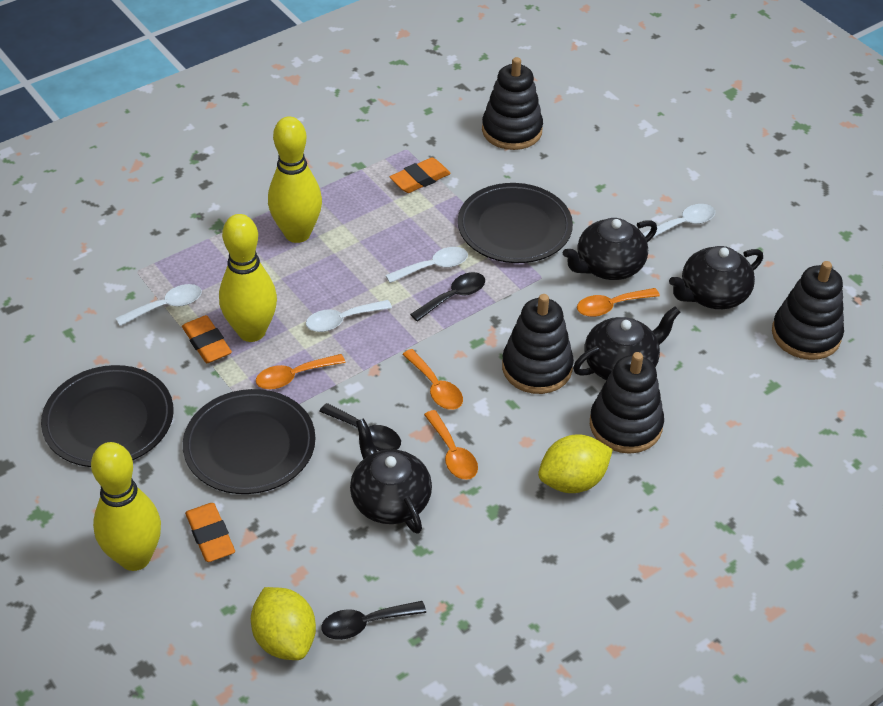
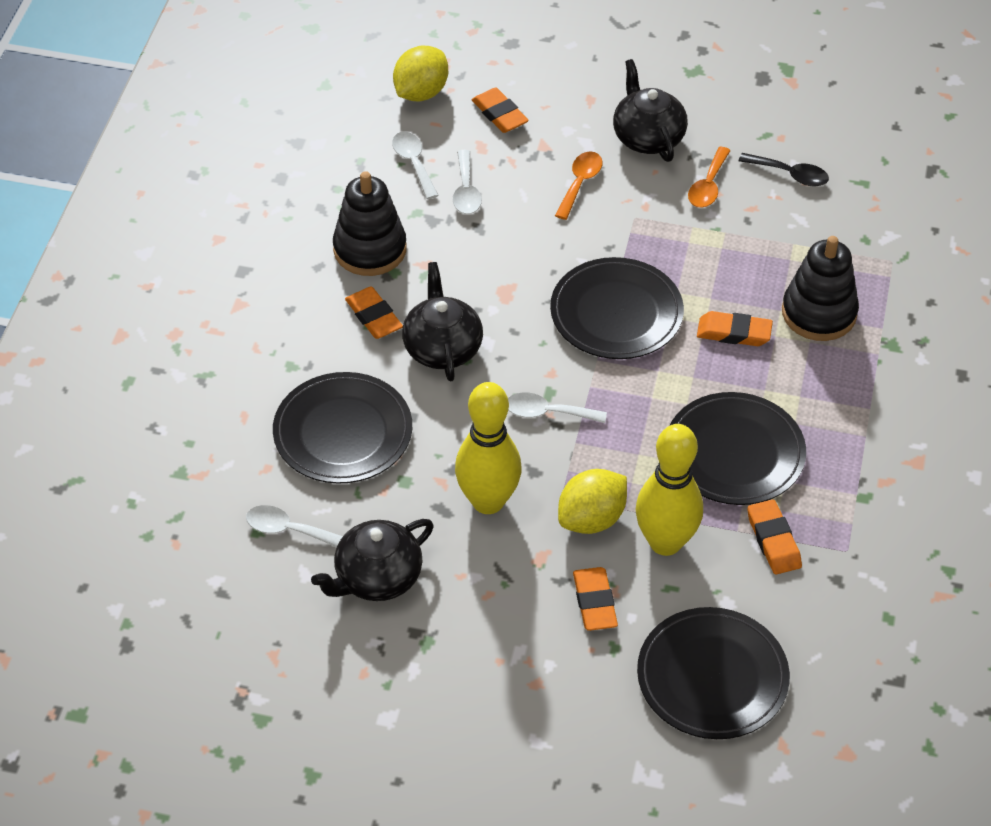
black plate: 3 -> 4
black spoon: 3 -> 1
black stacking toy: 4 -> 2
black teapot: 4 -> 3
orange eraser: 3 -> 5
orange spoon: 4 -> 2
yellow bowling pin: 3 -> 2

